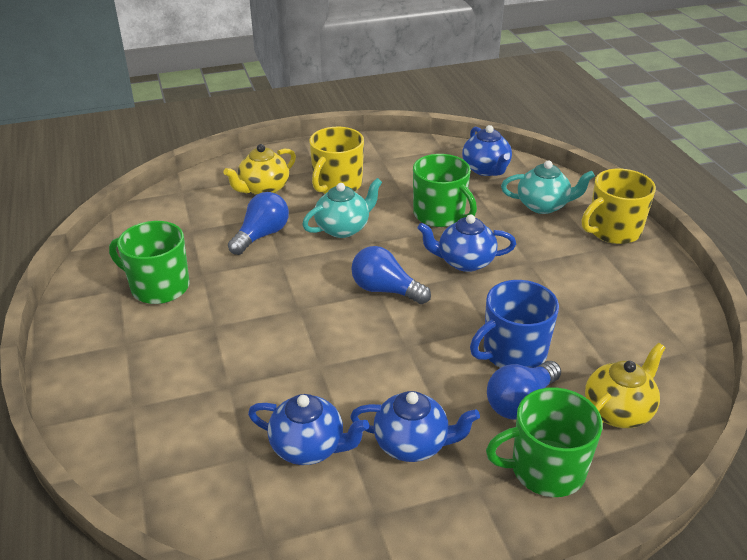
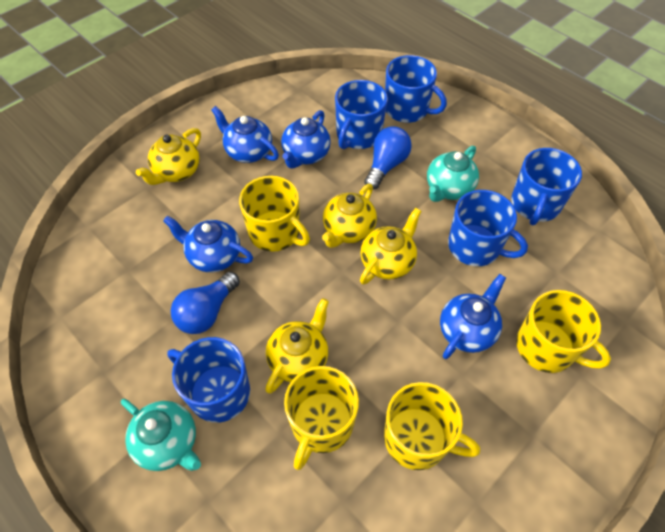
blue light bulb: 3 -> 2
blue mug: 1 -> 5
green mug: 3 -> 0
yellow mug: 2 -> 4
yellow teapot: 2 -> 4

